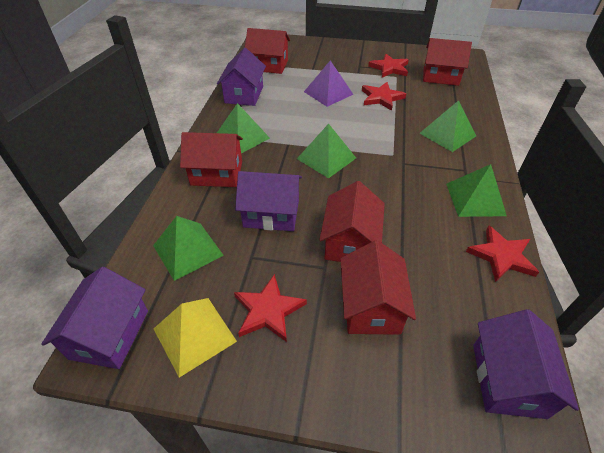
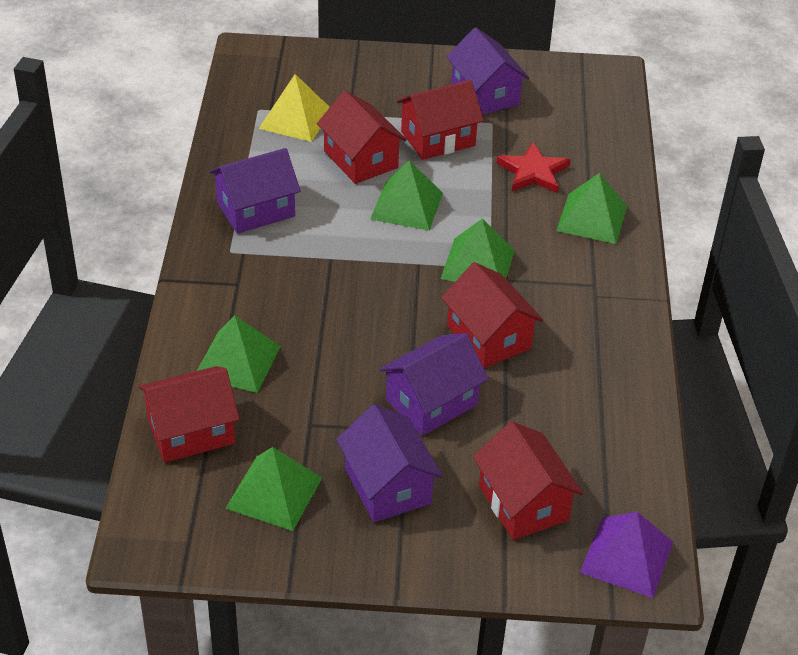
red star: 4 -> 1

